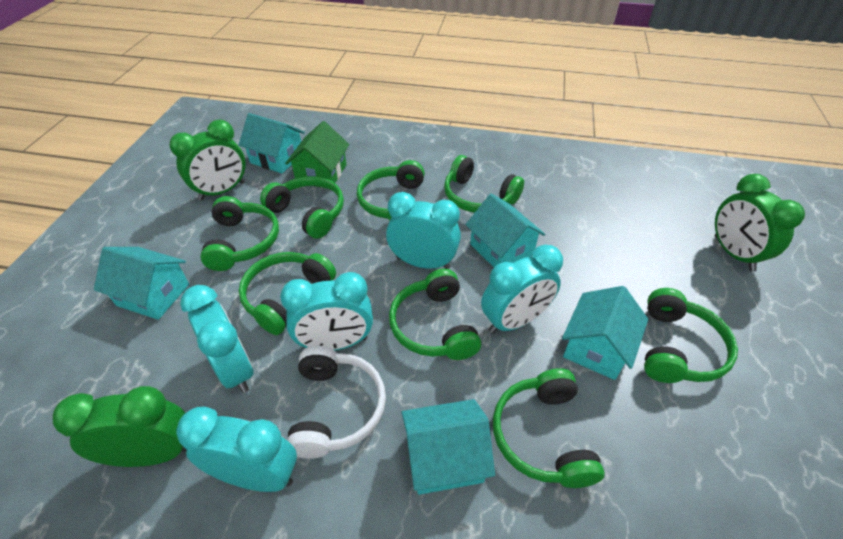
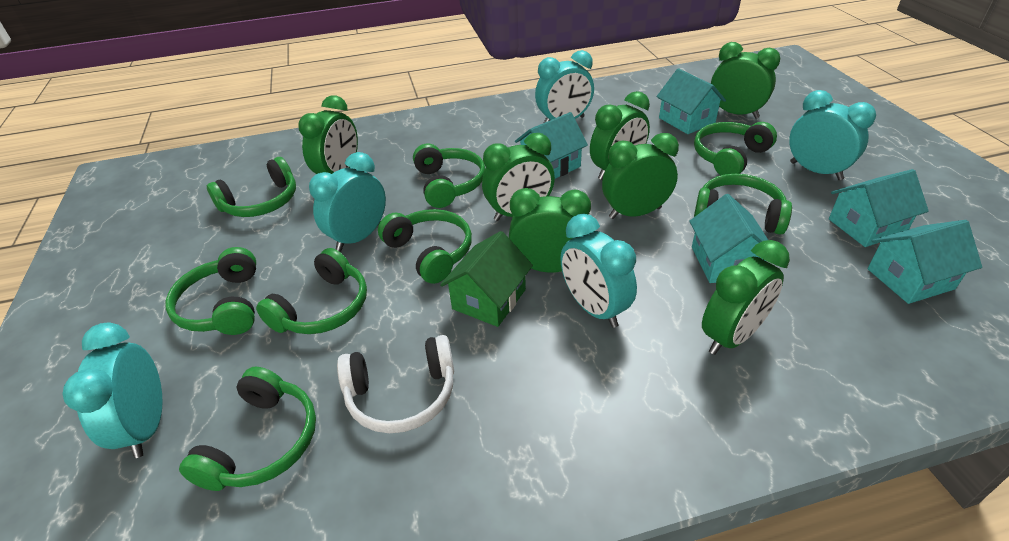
green clock: 3 -> 7

